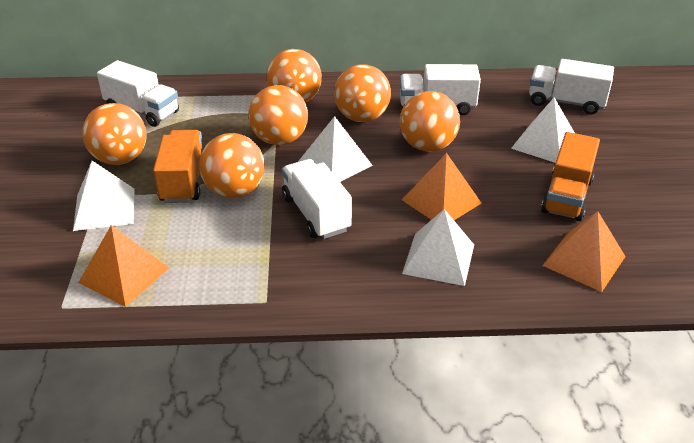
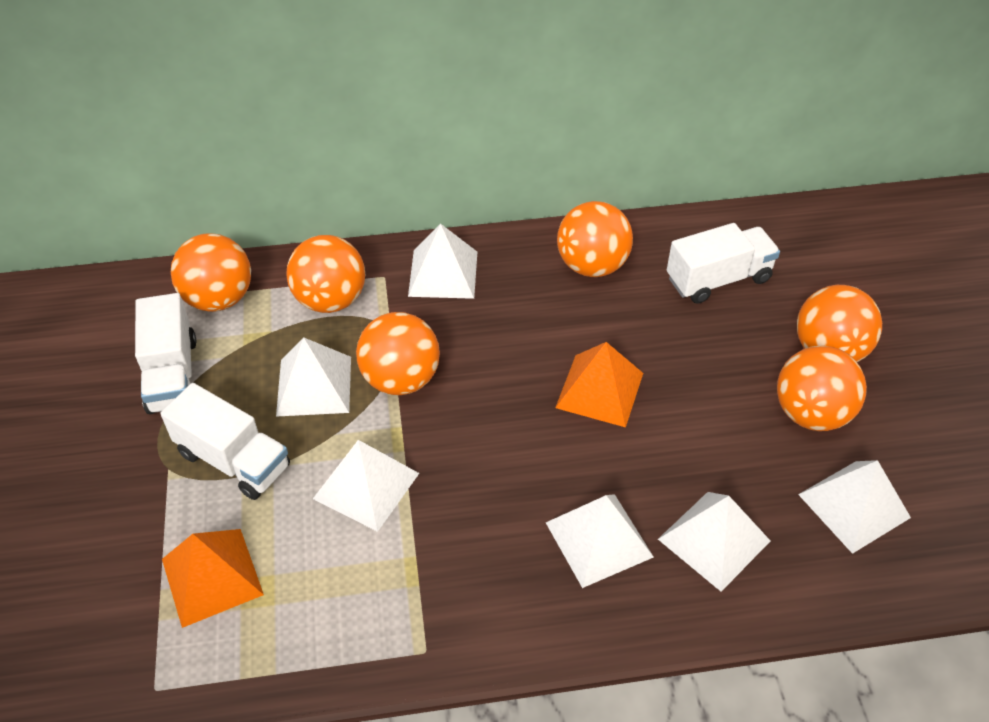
orange pyramid: 3 -> 2
orange truck: 2 -> 0
white pyramid: 4 -> 6
white truck: 4 -> 3

